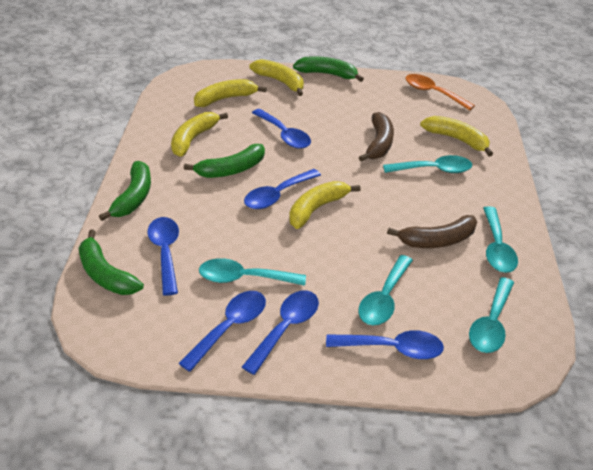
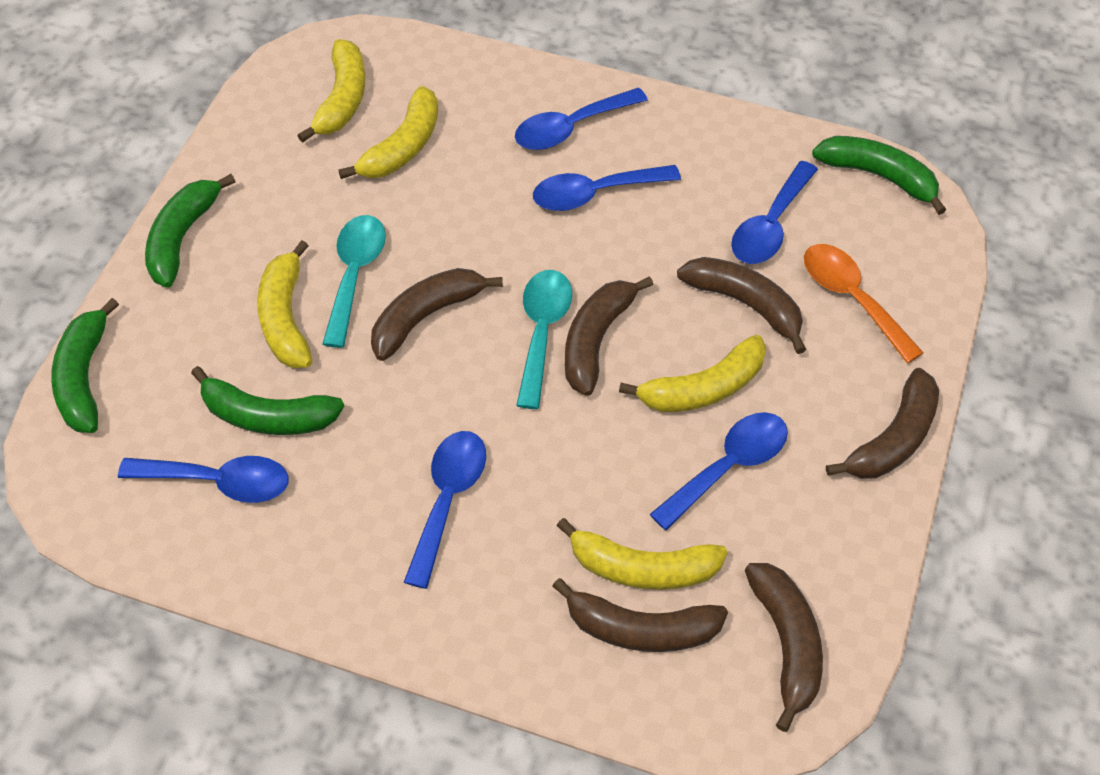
brown banana: 2 -> 6
turquoise spoon: 5 -> 2

